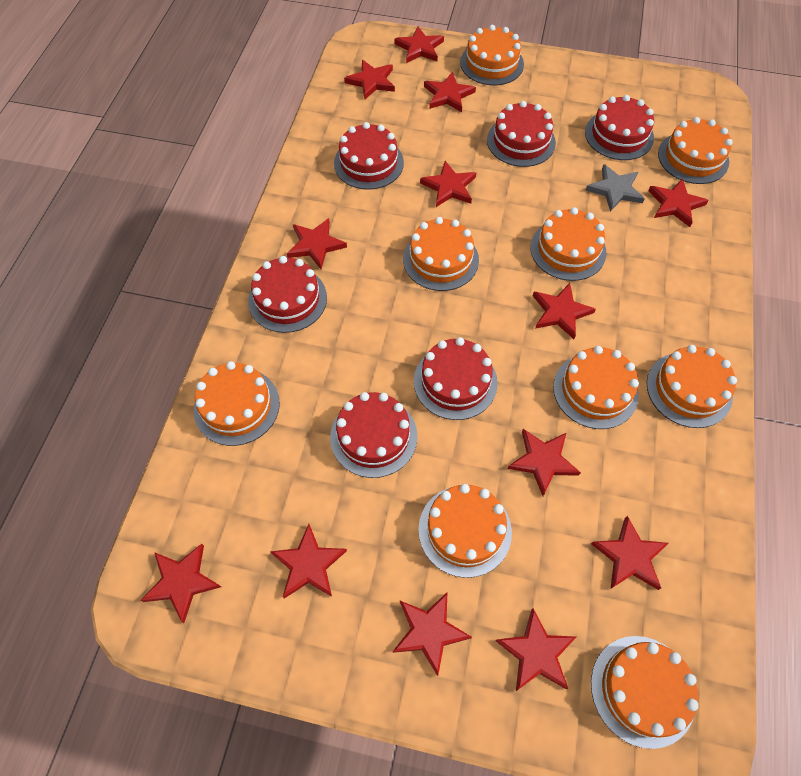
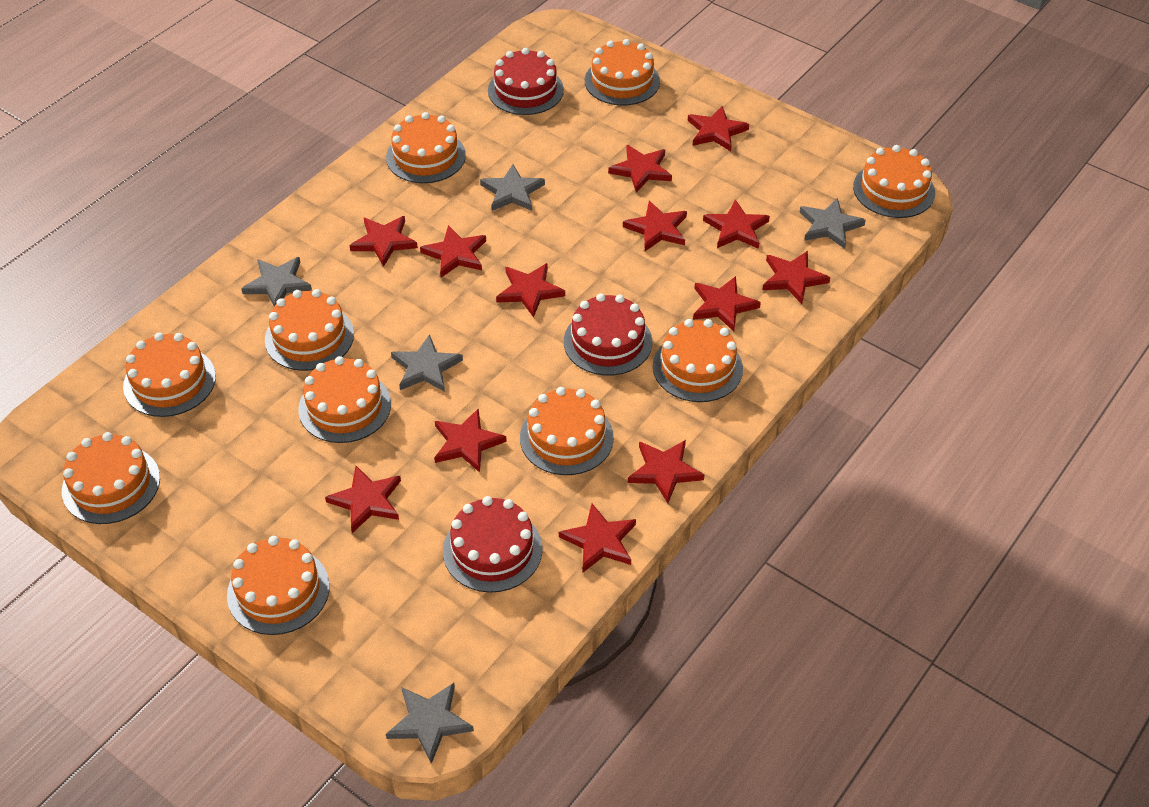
grey star: 1 -> 5
orange cake: 9 -> 10
red cake: 6 -> 3

